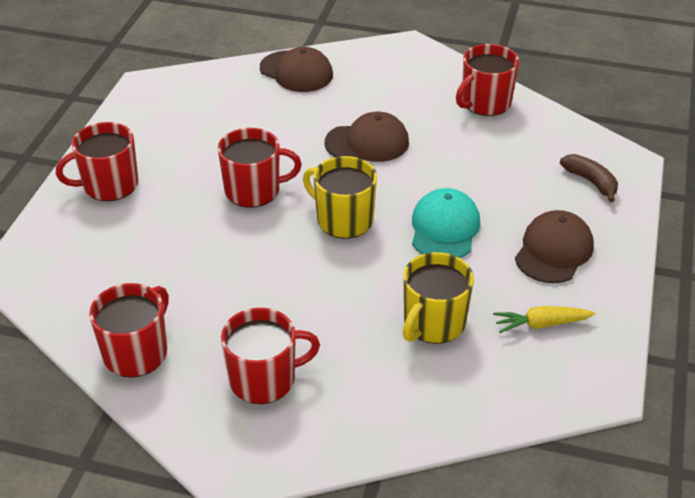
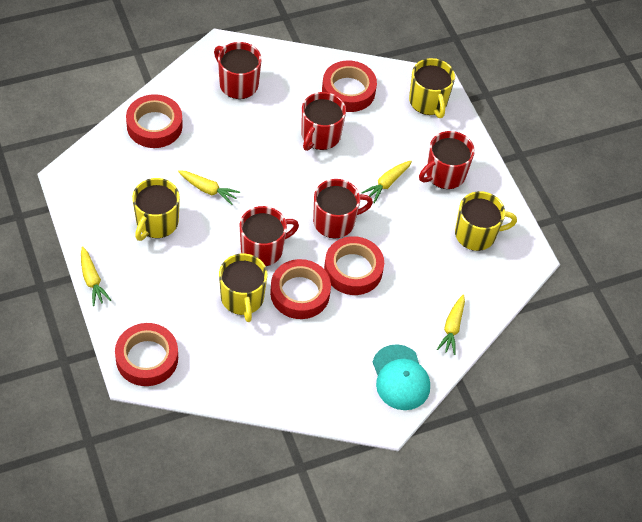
brown banana: 1 -> 0
brown cap: 3 -> 0
red tape: 0 -> 5
yellow carrot: 1 -> 4
yellow mug: 2 -> 4

